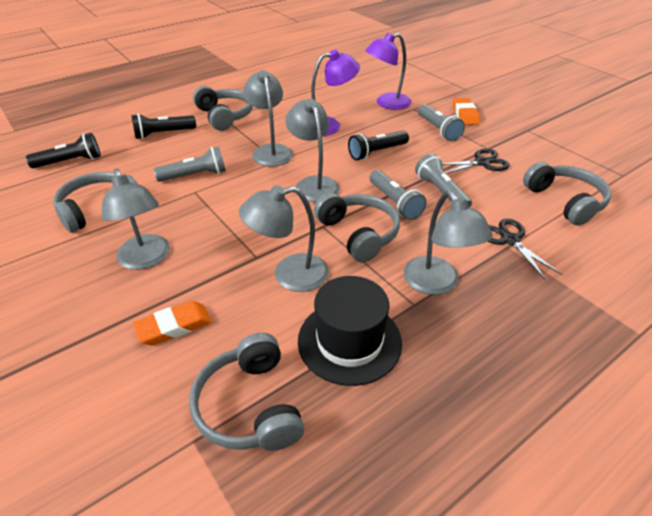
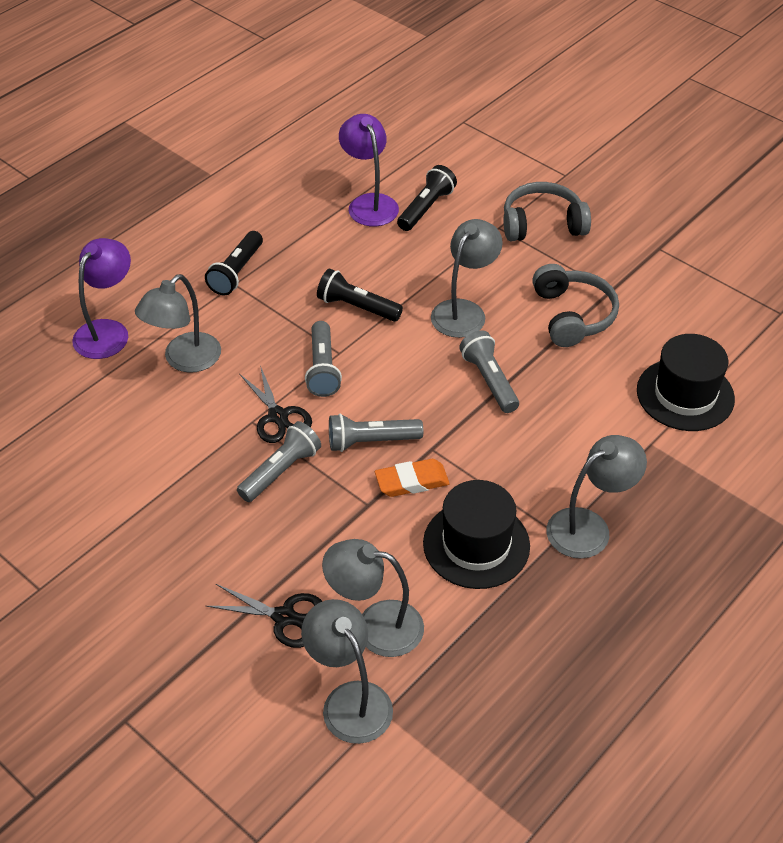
black hat: 1 -> 2
grey headphones: 5 -> 2
orange eraser: 2 -> 1

